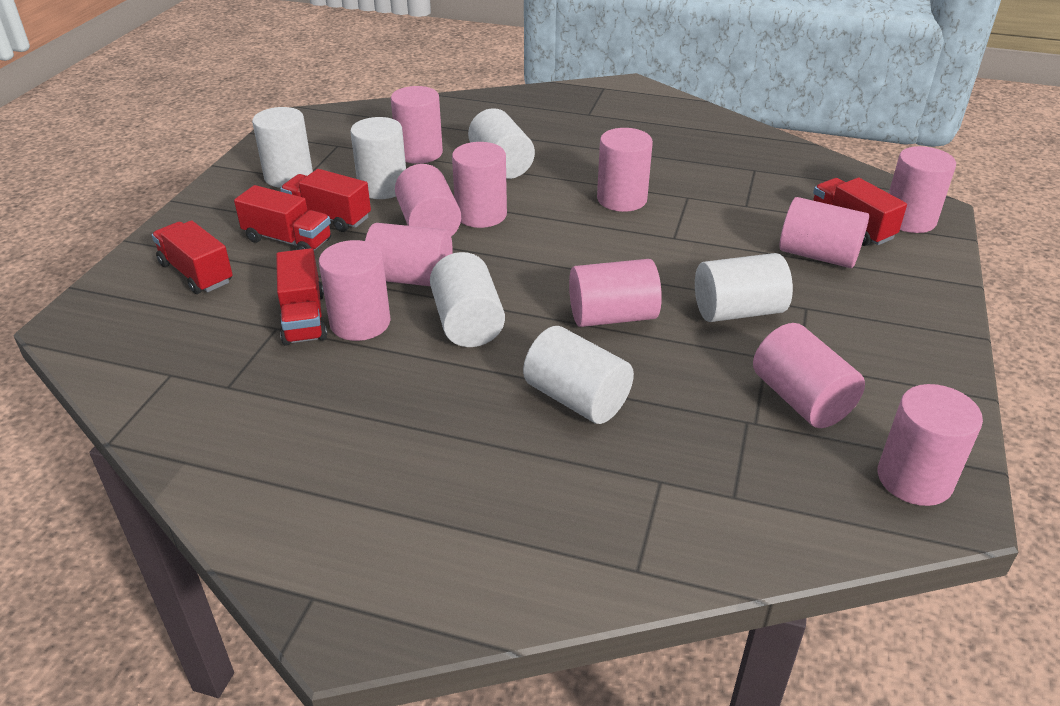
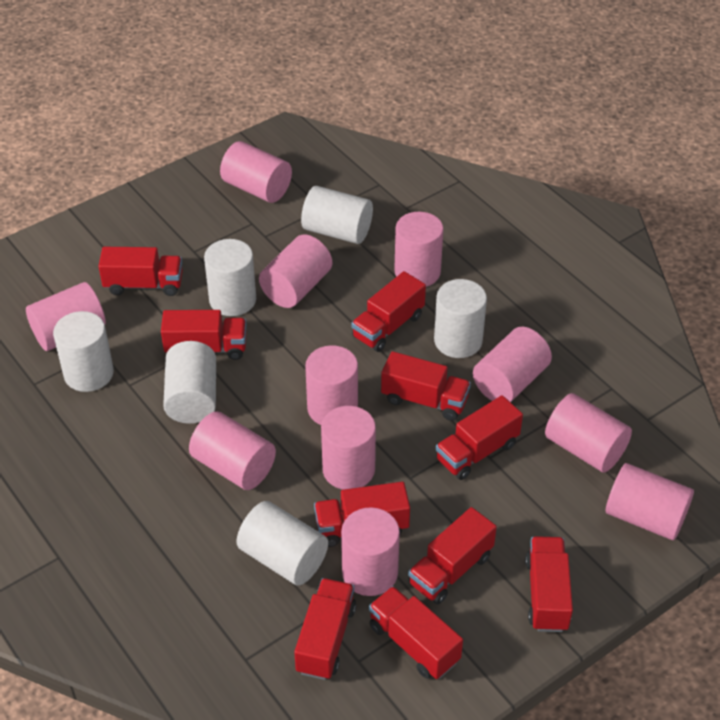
red truck: 5 -> 10

